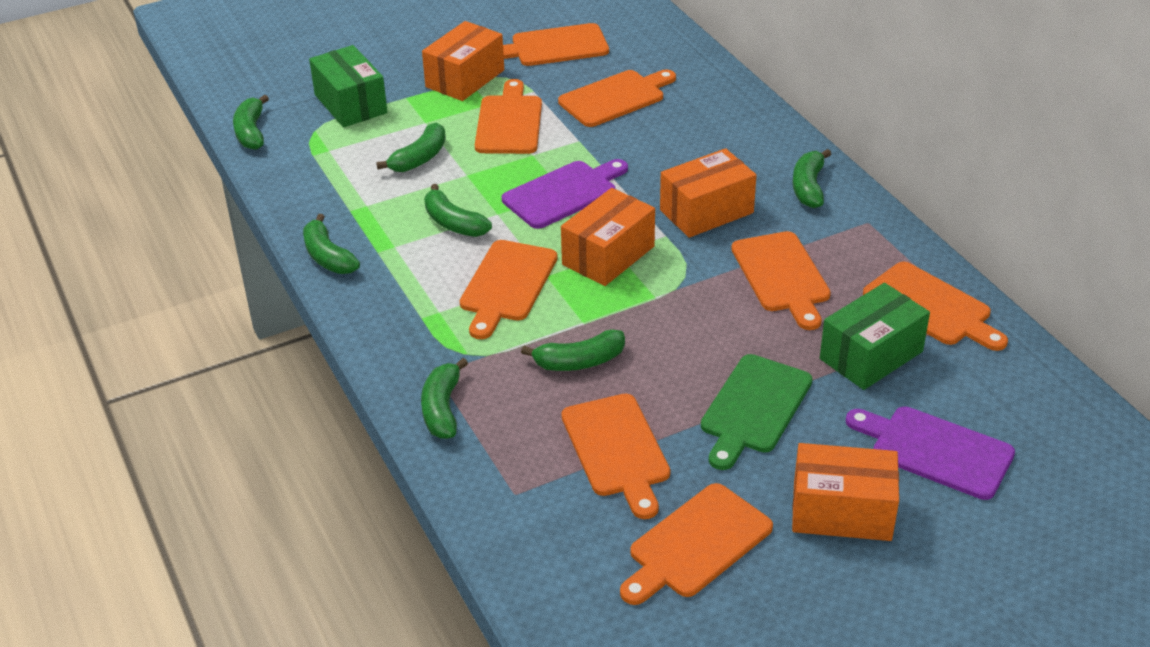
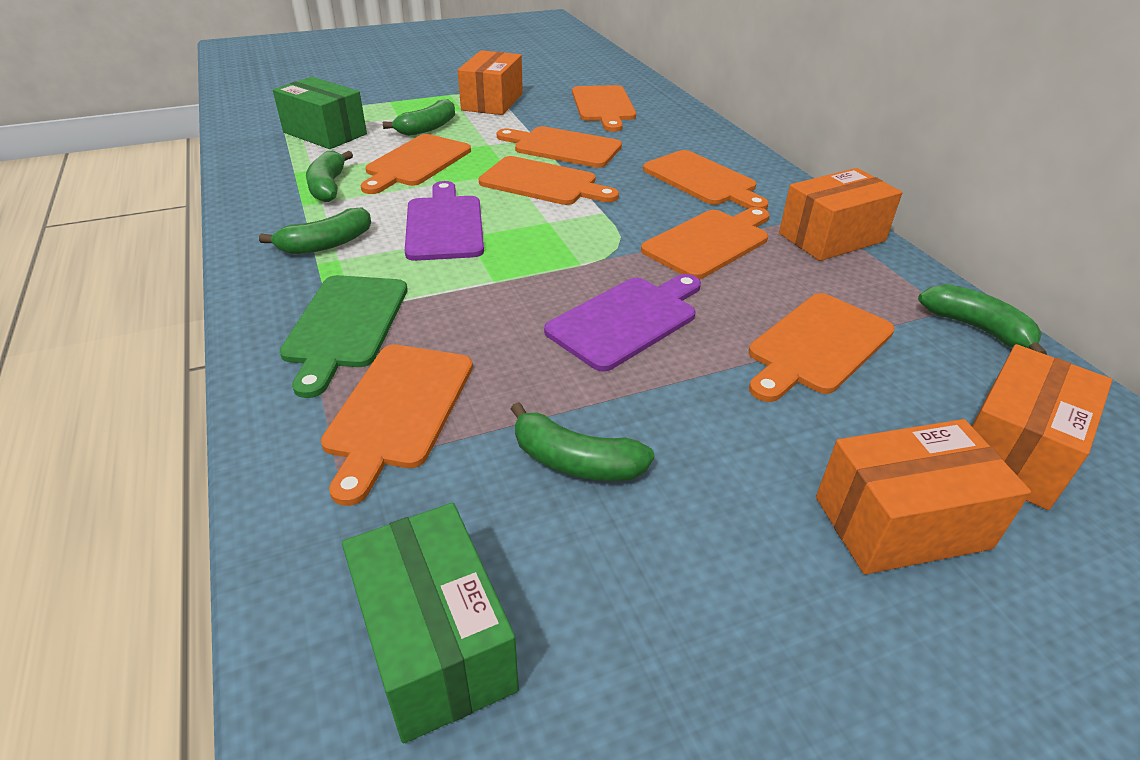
green banana: 7 -> 5

